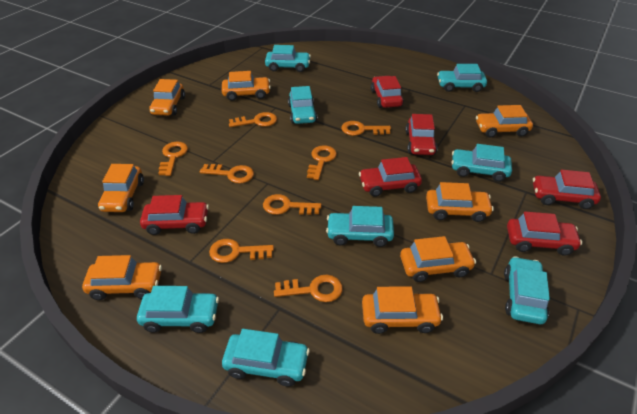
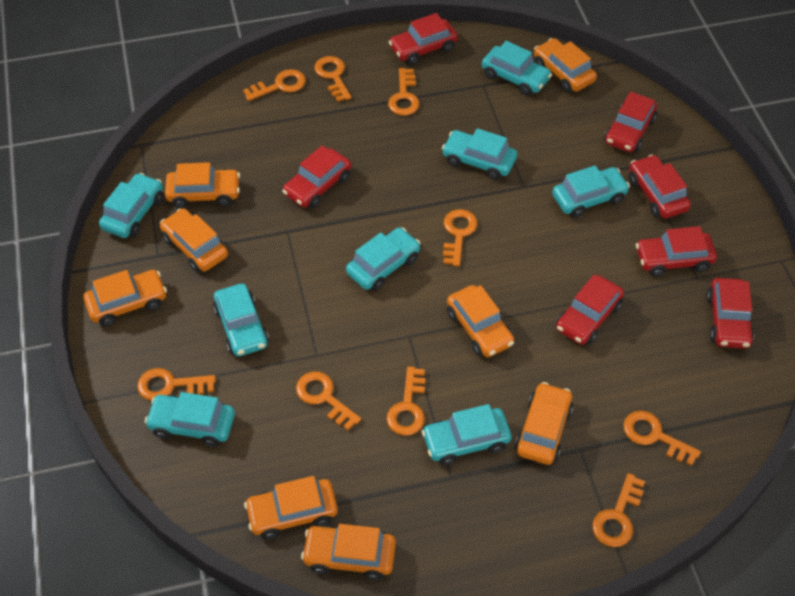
orange key: 8 -> 9
red car: 6 -> 7

